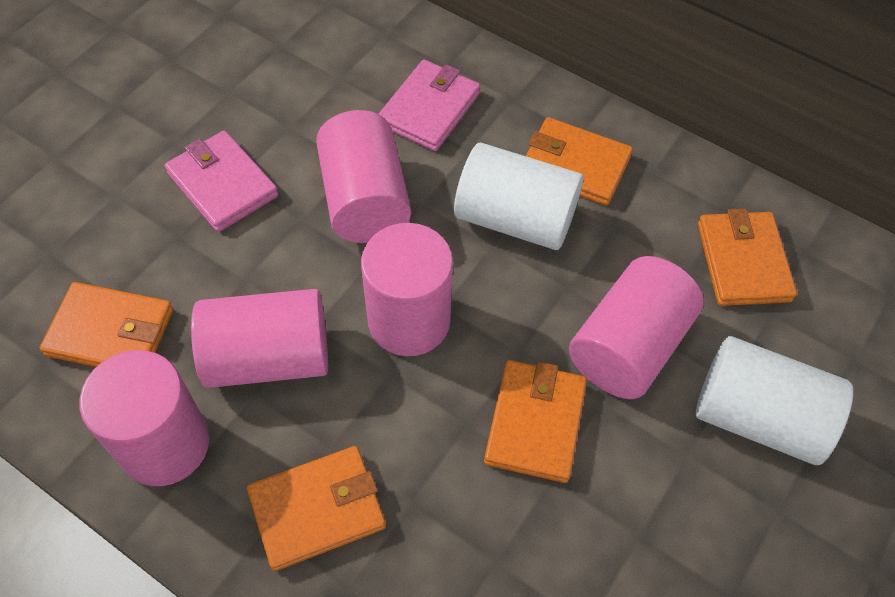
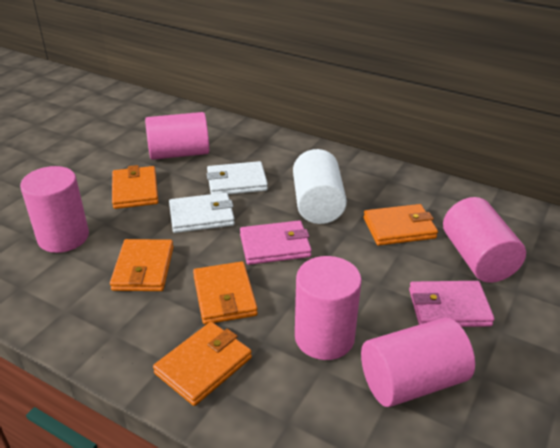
white cylinder: 2 -> 1
white wallet: 0 -> 2

